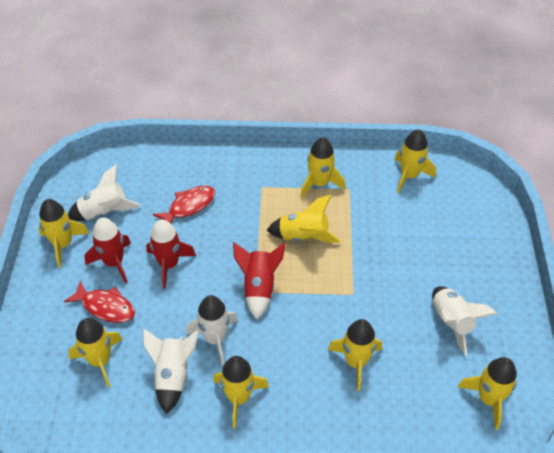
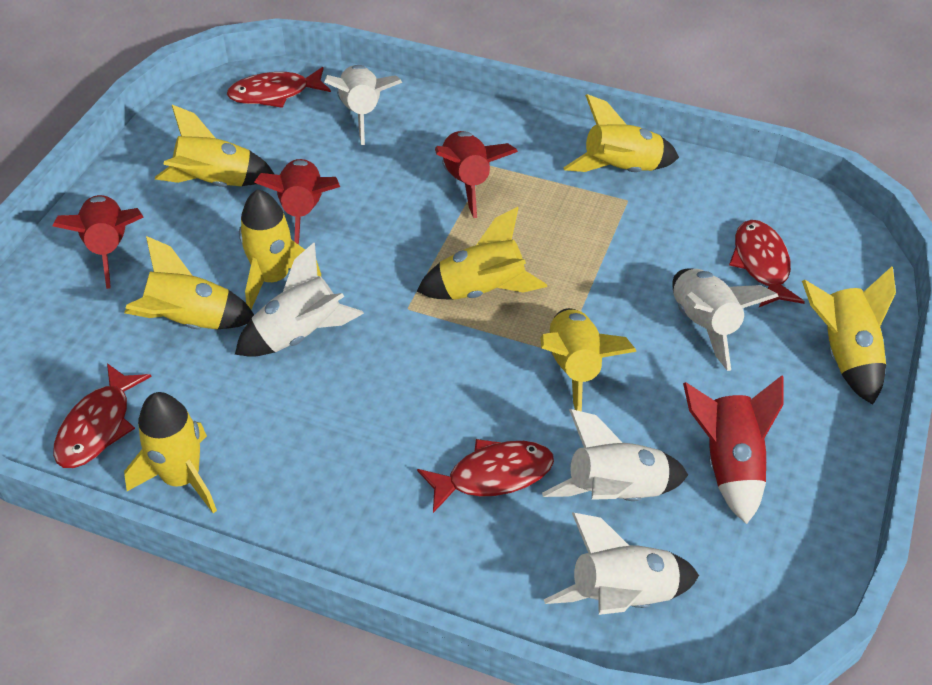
red fish: 2 -> 4
red rocket: 3 -> 4
white rocket: 4 -> 5

